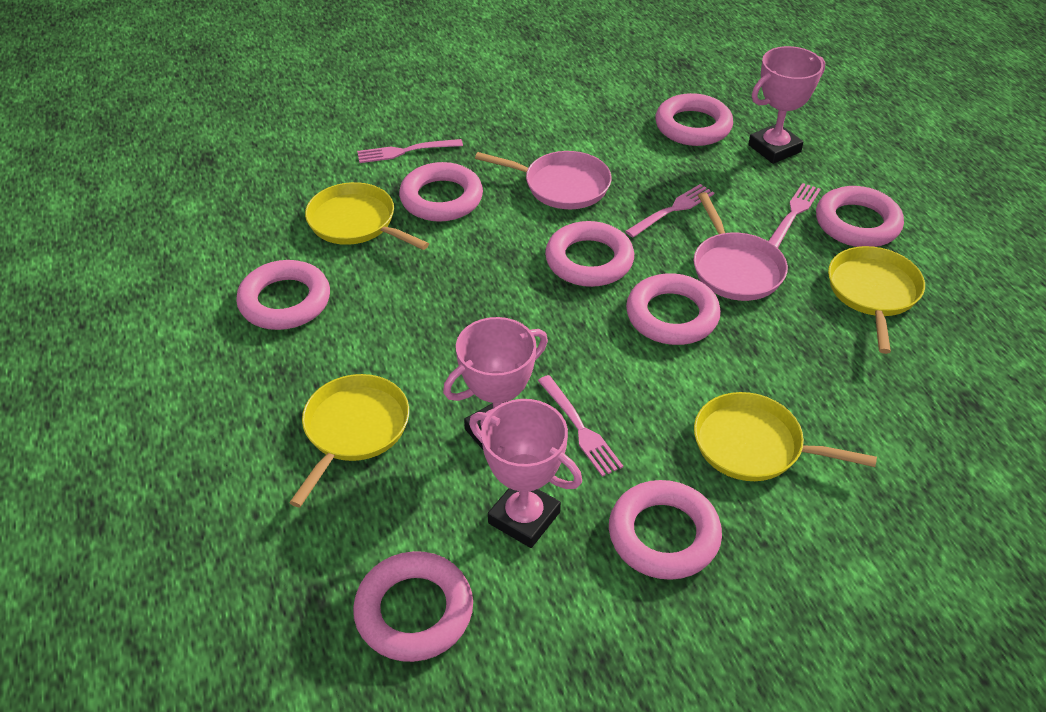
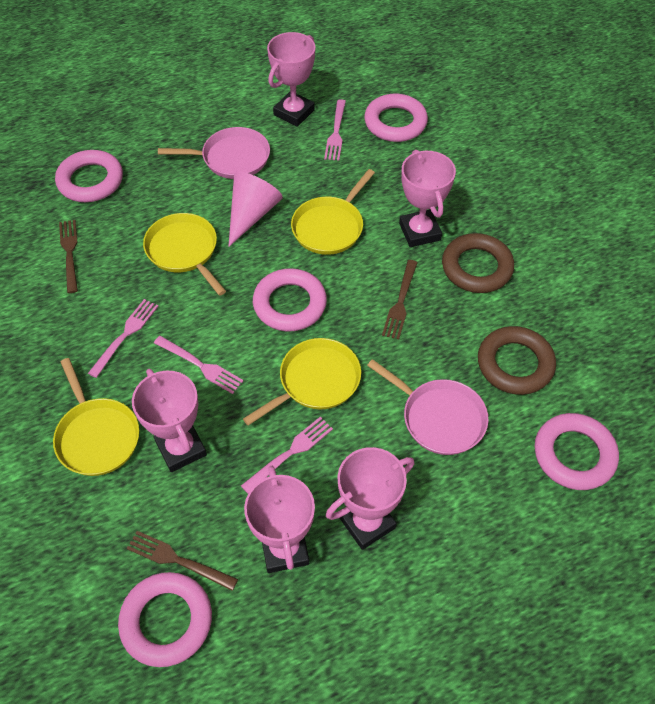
brown fork: 0 -> 3
brown ring: 0 -> 2
pink cone: 0 -> 1
pink ring: 8 -> 5
pink trophy: 3 -> 5

